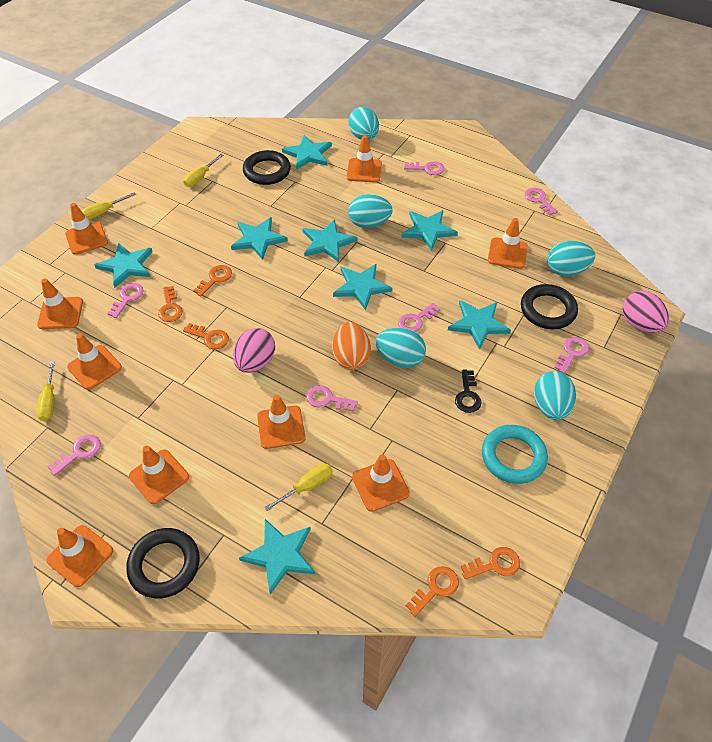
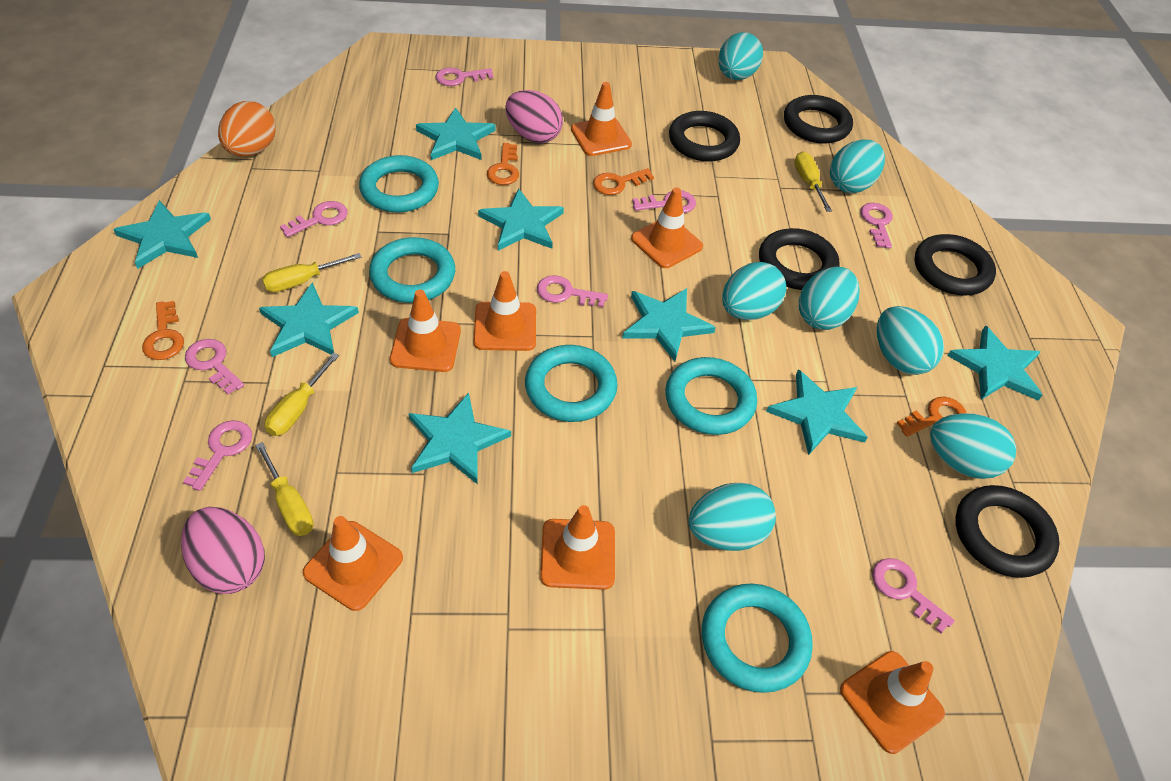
black key: 1 -> 0
black ring: 3 -> 5
orange key: 5 -> 4
orange traffic cone: 9 -> 7
pink key: 7 -> 8
turquoise egg: 5 -> 7
turquoise ring: 1 -> 5

